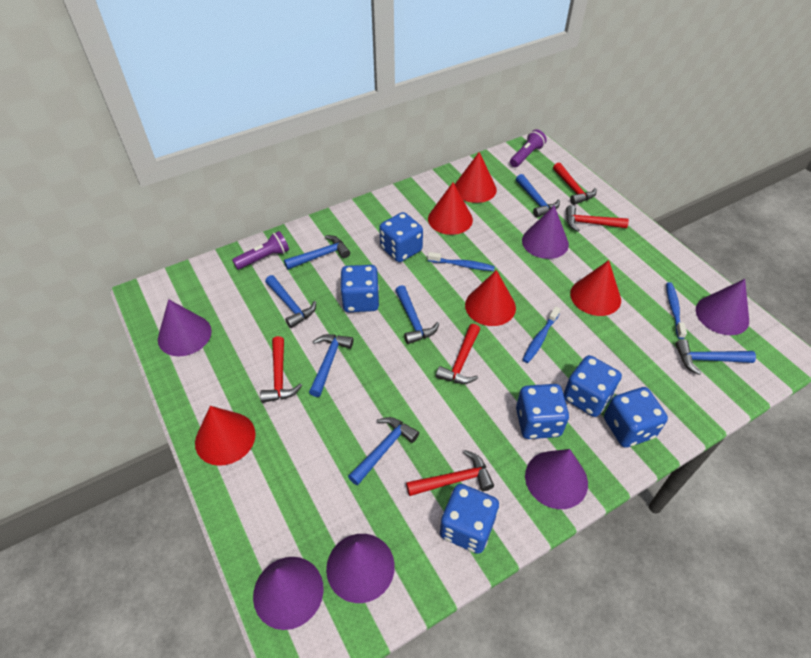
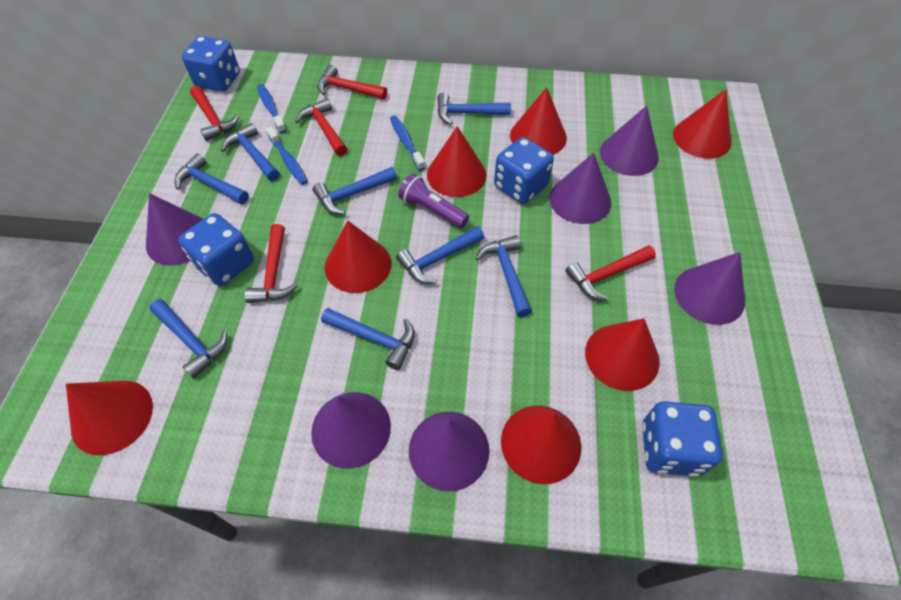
blue dice: 6 -> 4
blue hammer: 7 -> 8
purple flashlight: 2 -> 1
red cone: 5 -> 7

